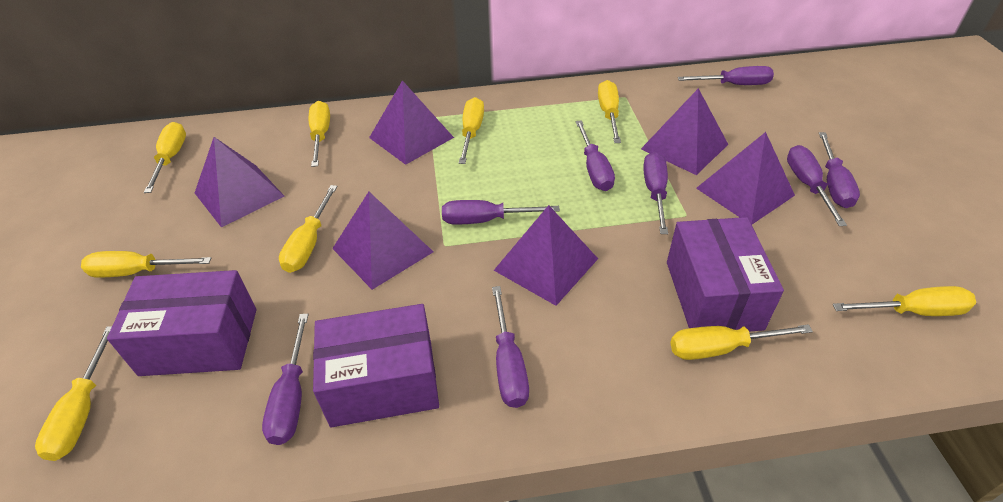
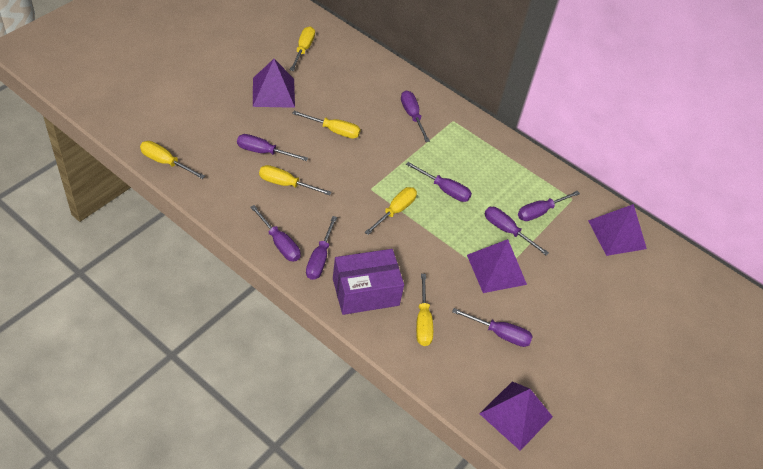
purple box: 3 -> 1
purple pyramid: 6 -> 4
yellow screwdriver: 9 -> 6

